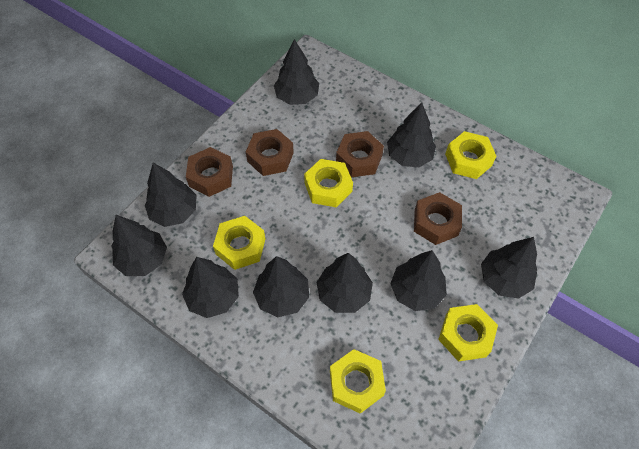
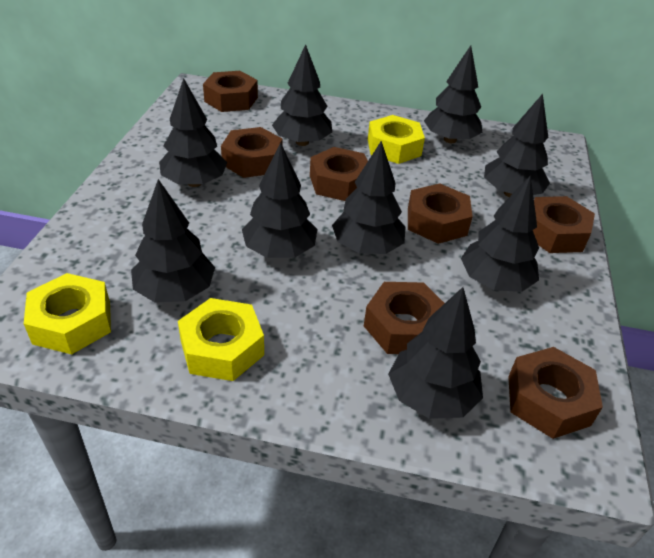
brown nut: 4 -> 7
yellow nut: 5 -> 3

